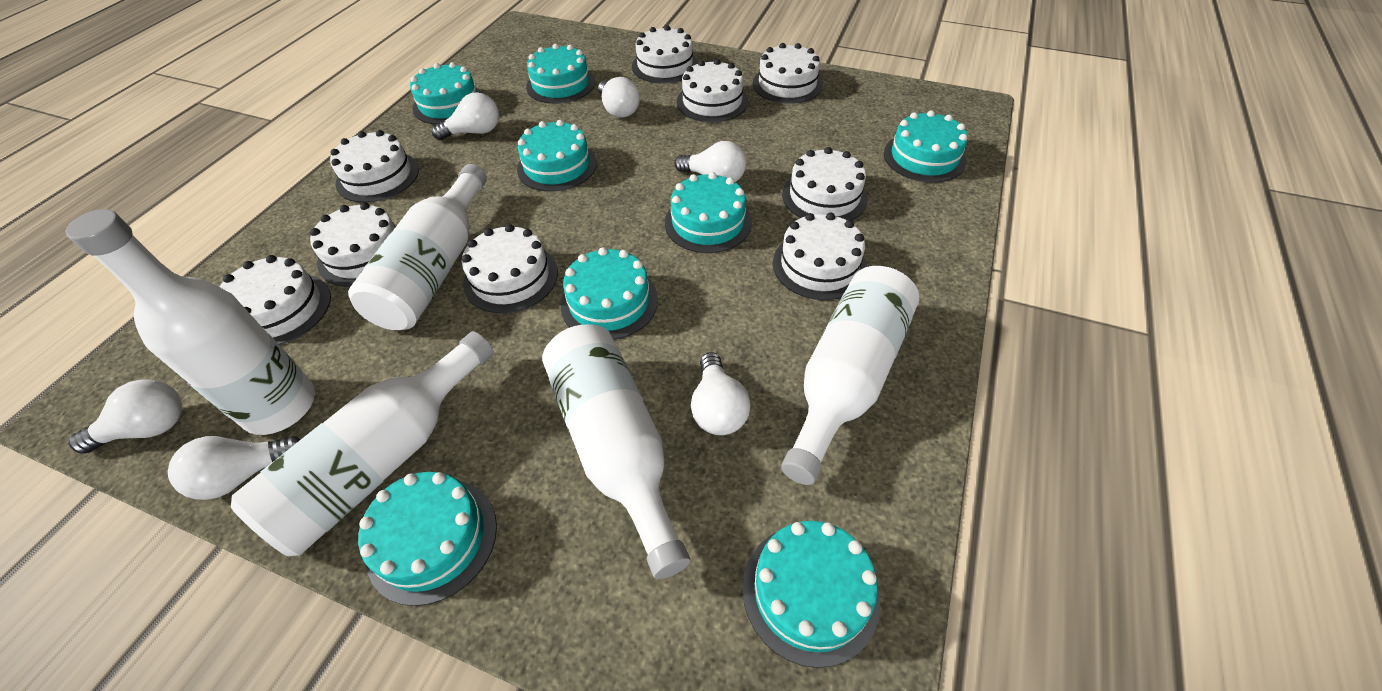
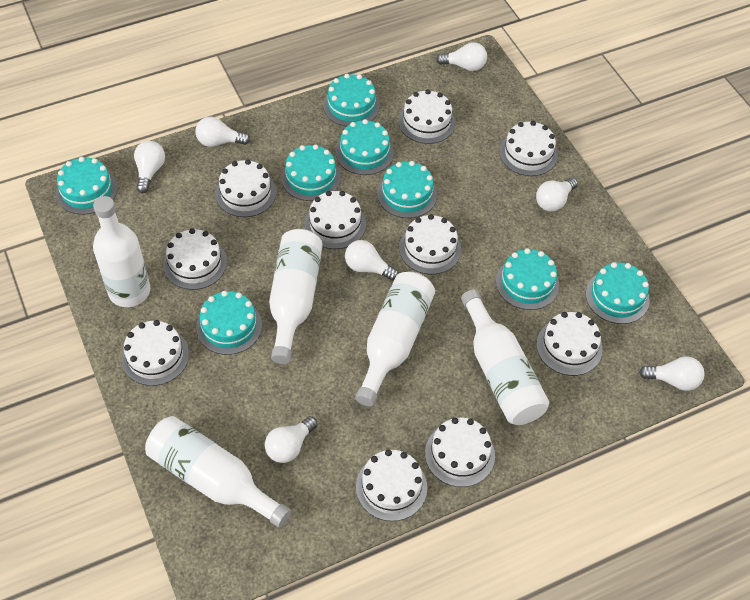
white cake: 9 -> 10
white light bulb: 6 -> 7

